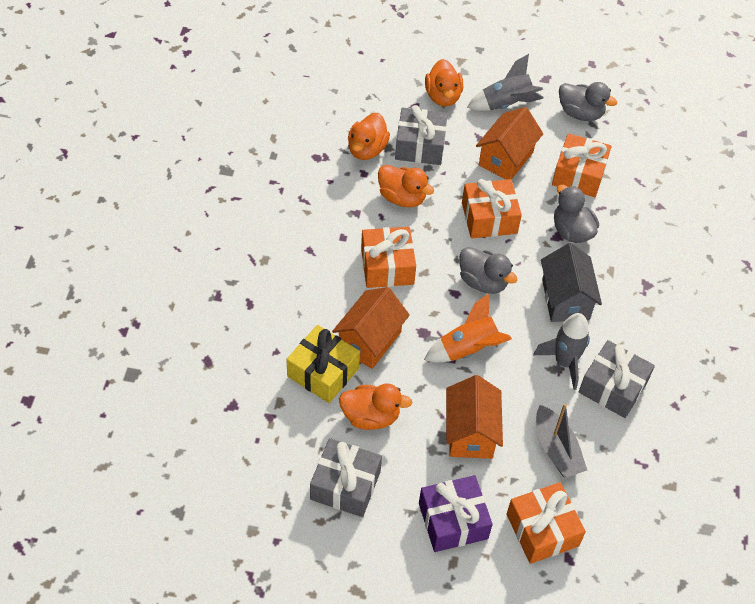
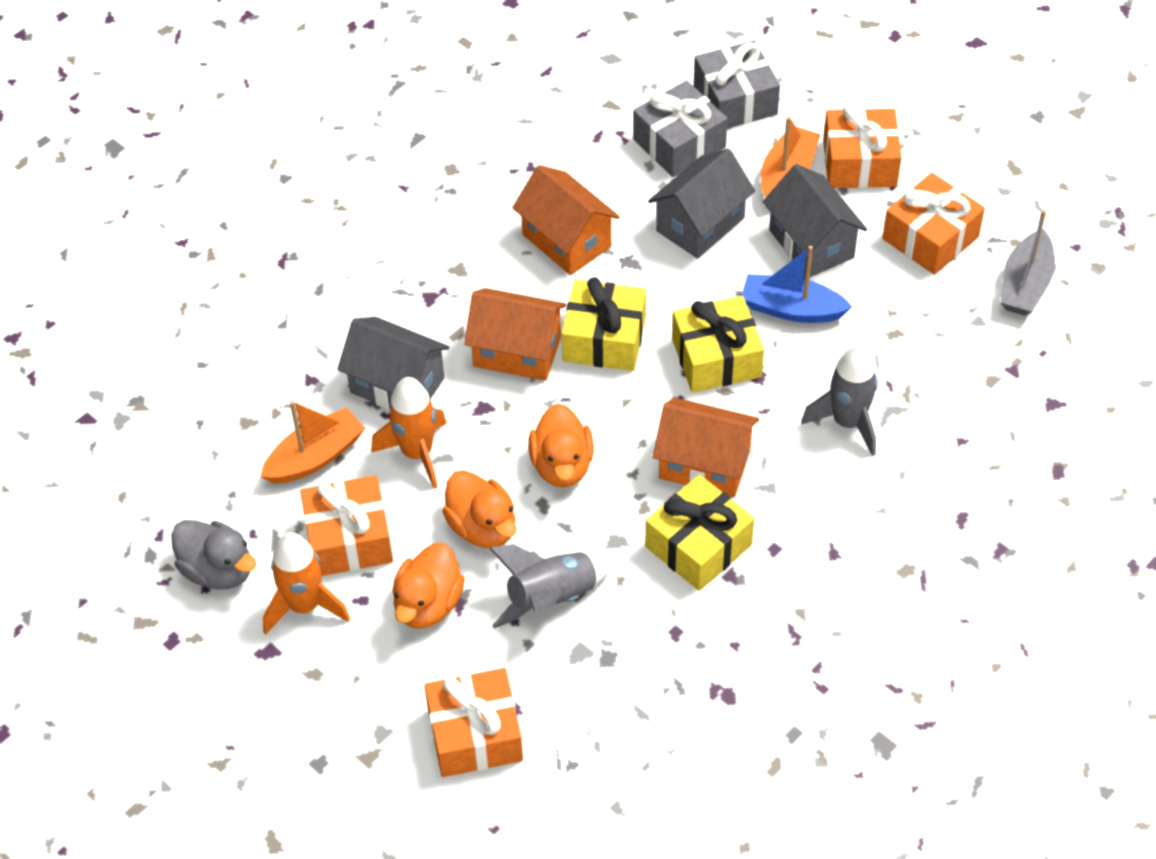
blue boat: 0 -> 1
grey duck: 3 -> 1
grey gift: 3 -> 2
grey house: 1 -> 3
orange boat: 0 -> 2
orange duck: 4 -> 3
orange rocket: 1 -> 2
purple gift: 1 -> 0
yellow gift: 1 -> 3

